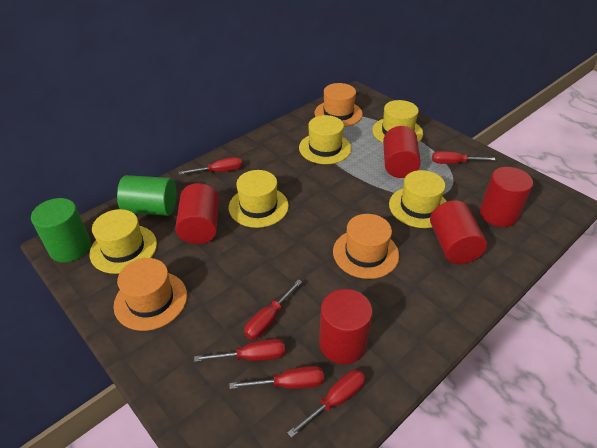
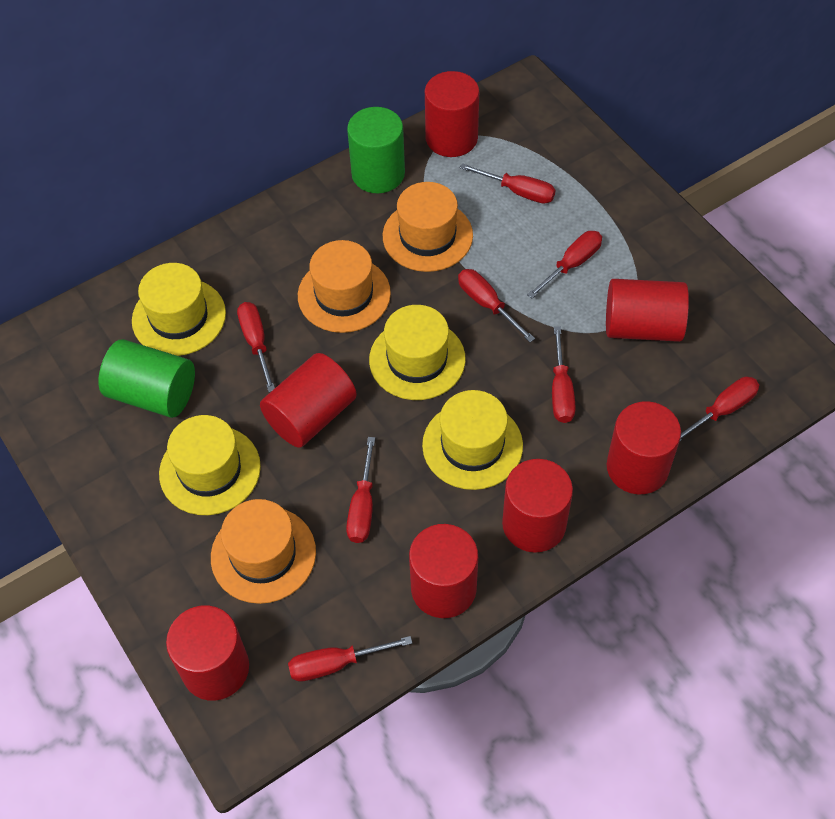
red cylinder: 5 -> 7
red screwdriver: 6 -> 8
yellow hat: 5 -> 4

